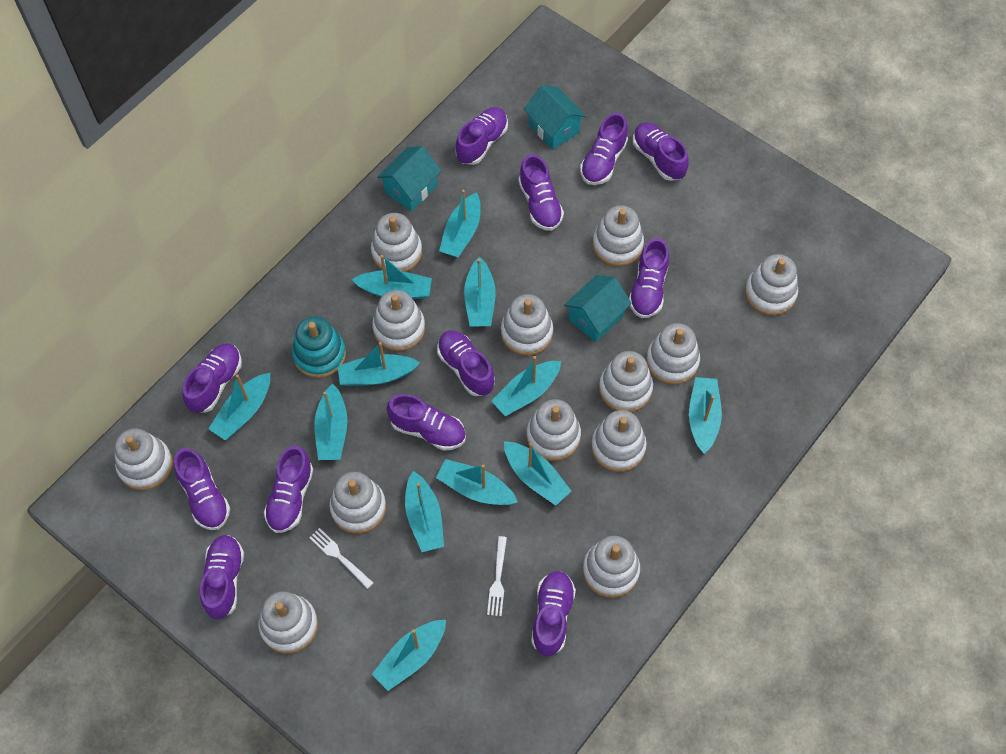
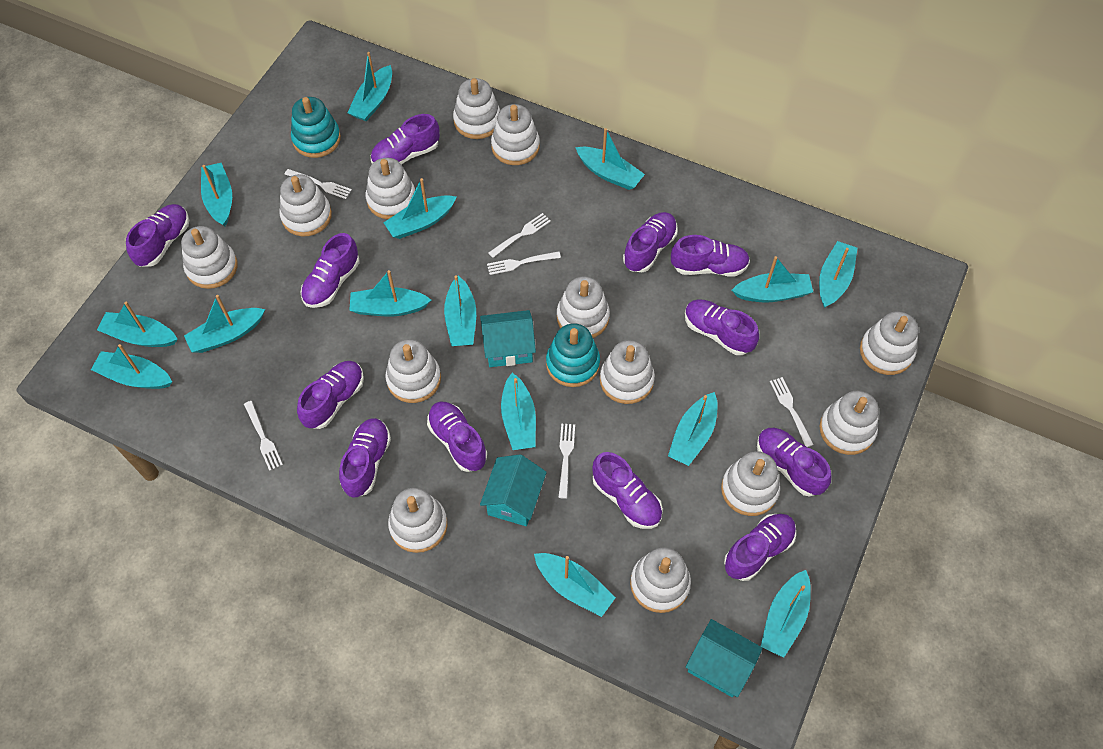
turquoise boat: 12 -> 15
turquoise stacking toy: 1 -> 2
white fork: 2 -> 6

